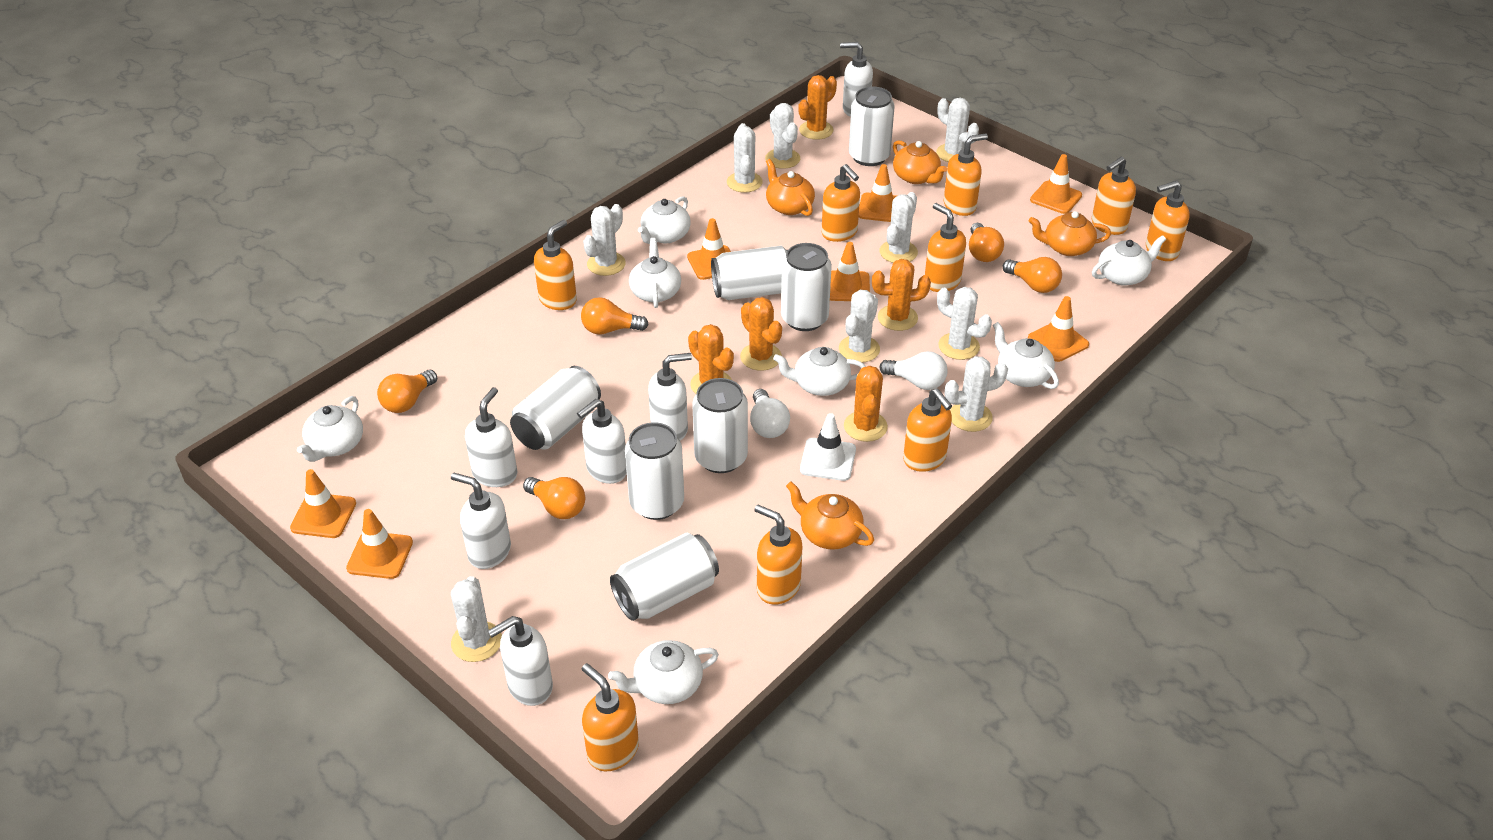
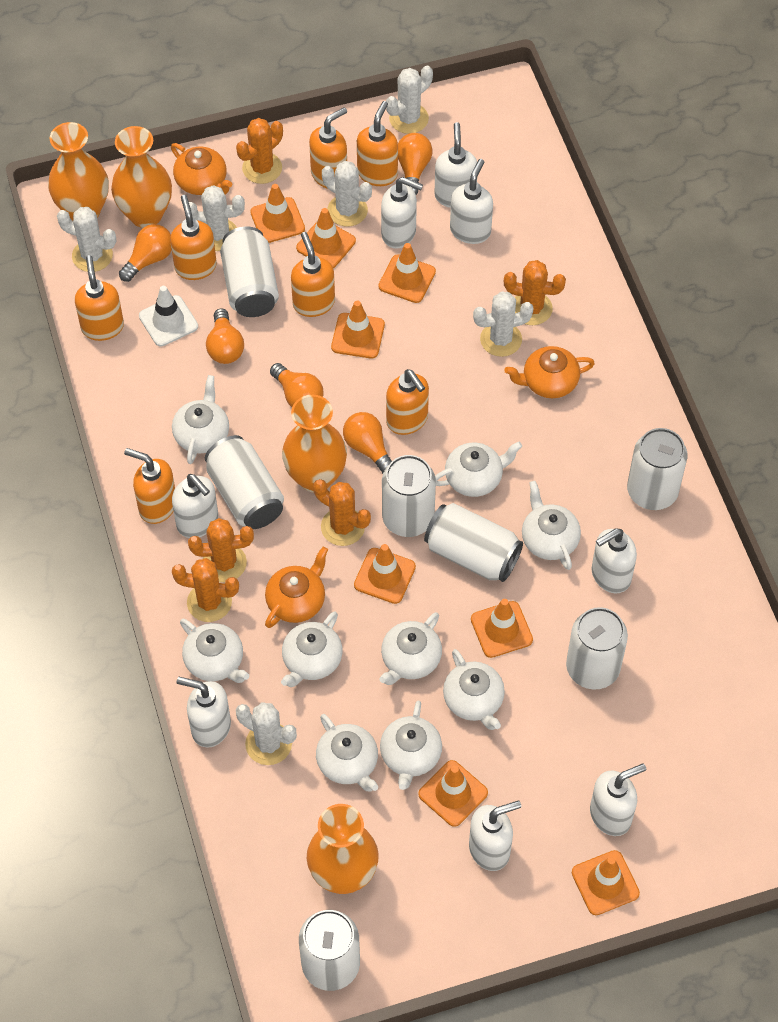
orange soap dispenser: 9 -> 7
orange teapot: 4 -> 3
orange traffic cone: 7 -> 8
orange vase: 0 -> 4
white cactus: 9 -> 6
white light bulb: 2 -> 0
white soap dispenser: 6 -> 8
white teapot: 7 -> 9

